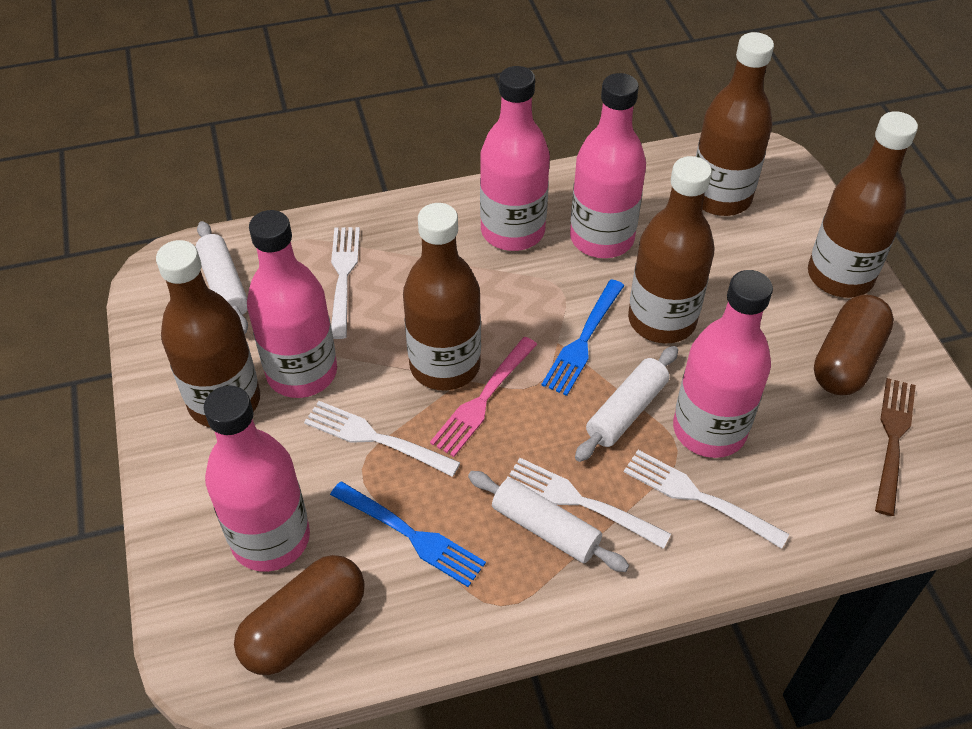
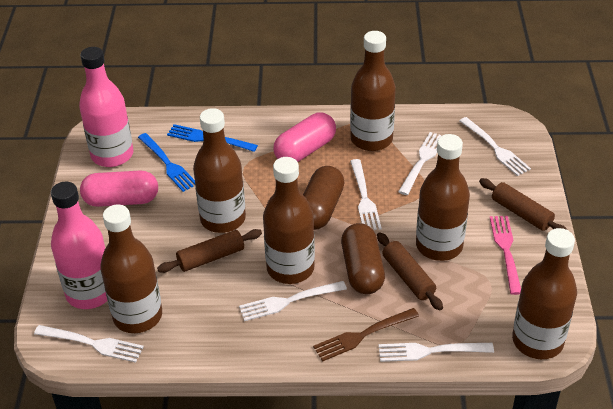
brown bottle: 5 -> 6
brown rolling pin: 0 -> 3
pink bottle: 5 -> 2
pink capsule: 0 -> 2
white fork: 4 -> 6
white rolling pin: 3 -> 0

